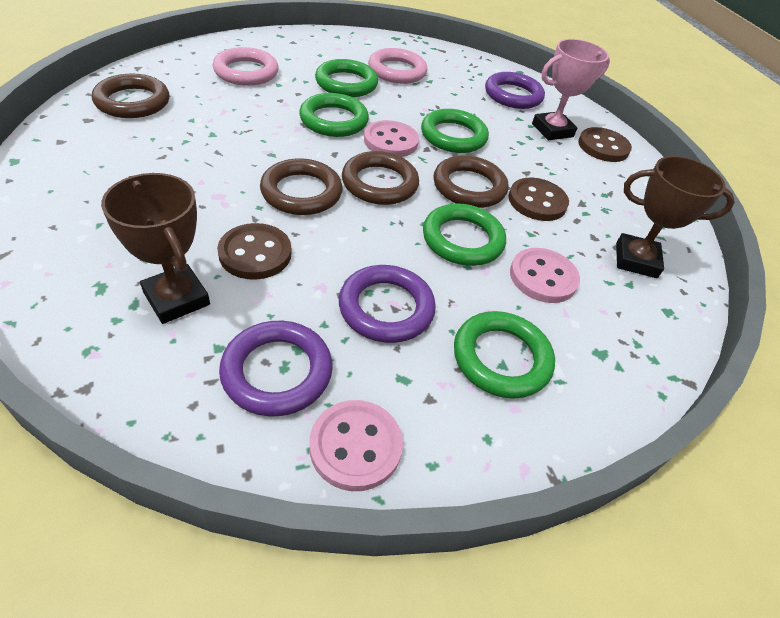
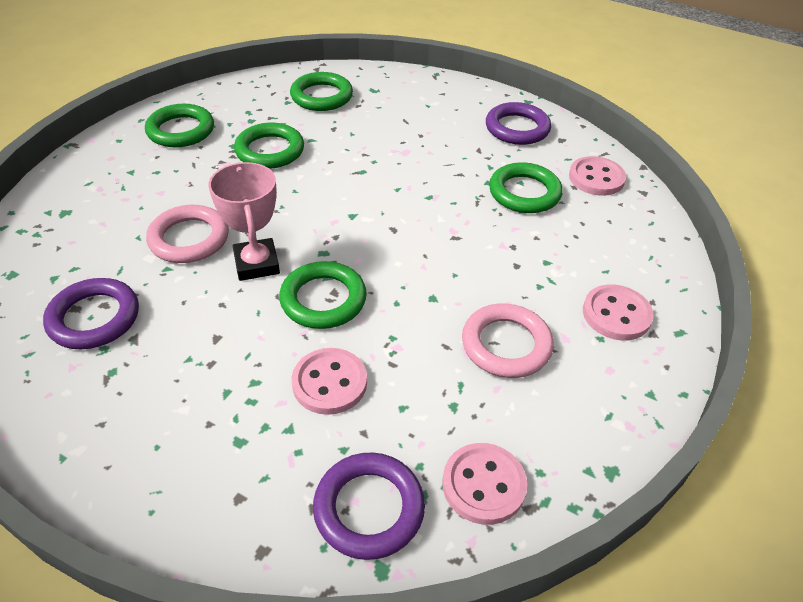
brown button: 3 -> 0
brown ring: 4 -> 0
brown trophy: 2 -> 0
pink button: 3 -> 4

